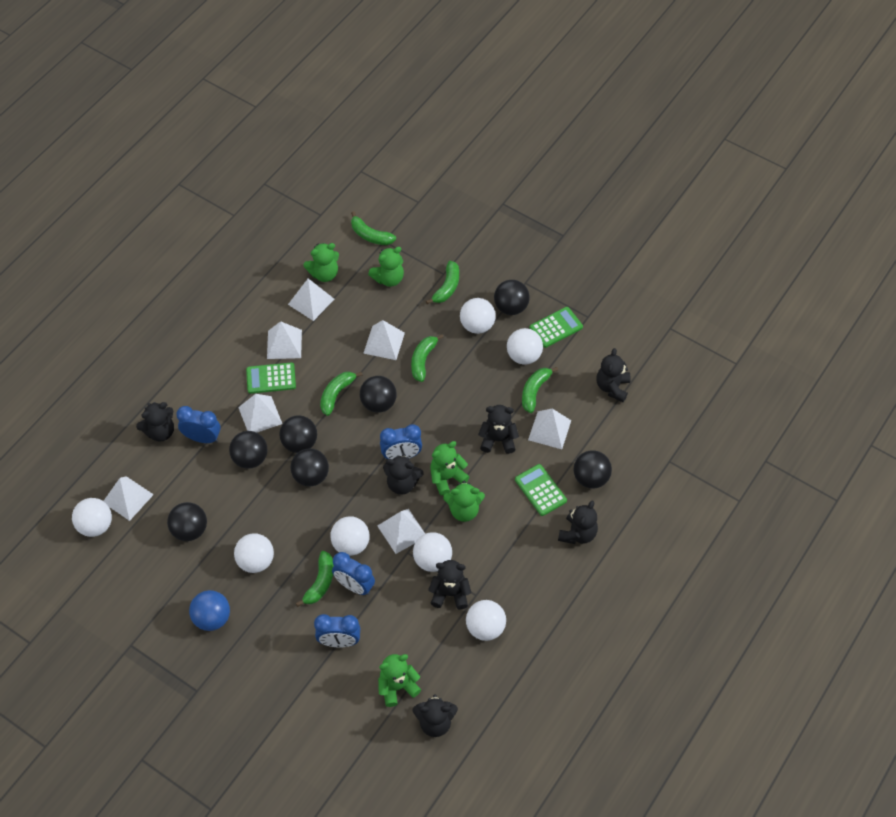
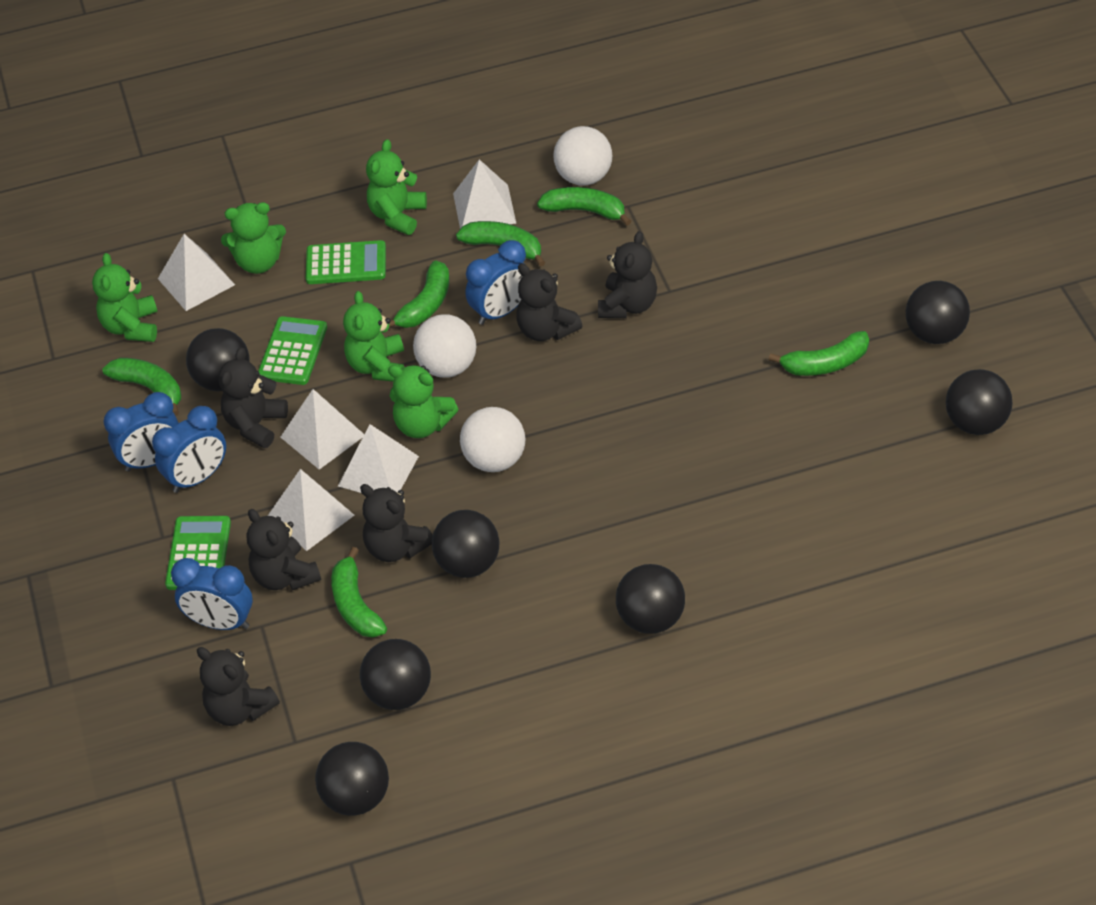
black teddy bear: 7 -> 6
blue ball: 1 -> 0
white ball: 7 -> 3
white pyramid: 7 -> 5

